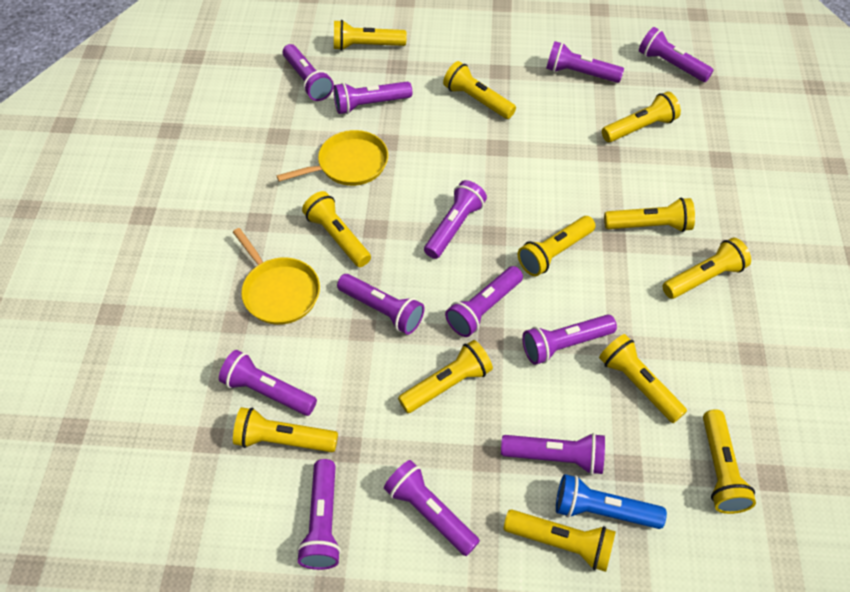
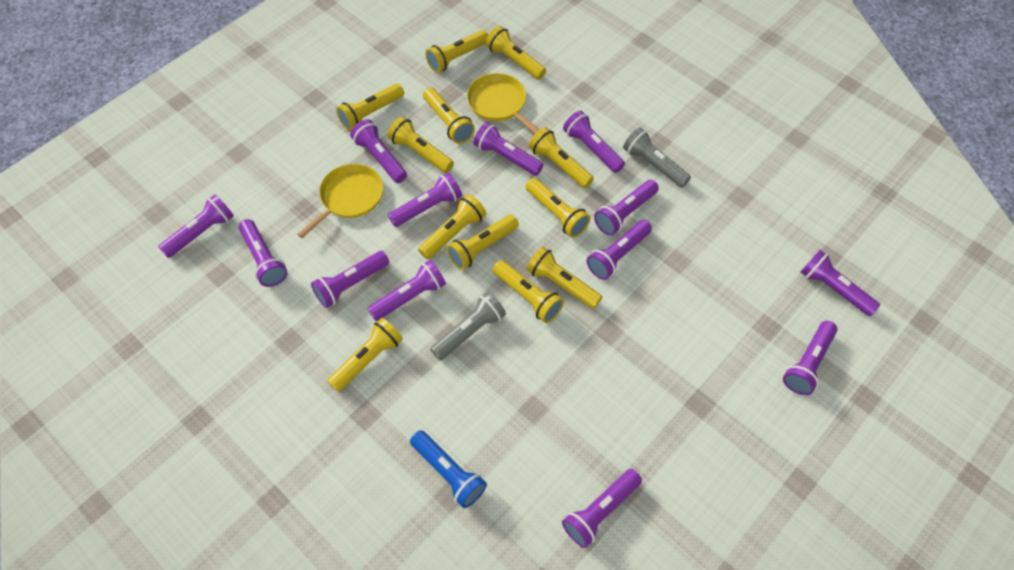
grey flashlight: 0 -> 2
purple flashlight: 12 -> 13

